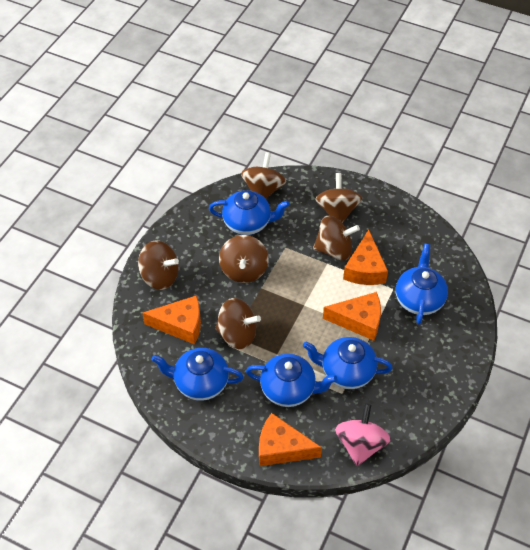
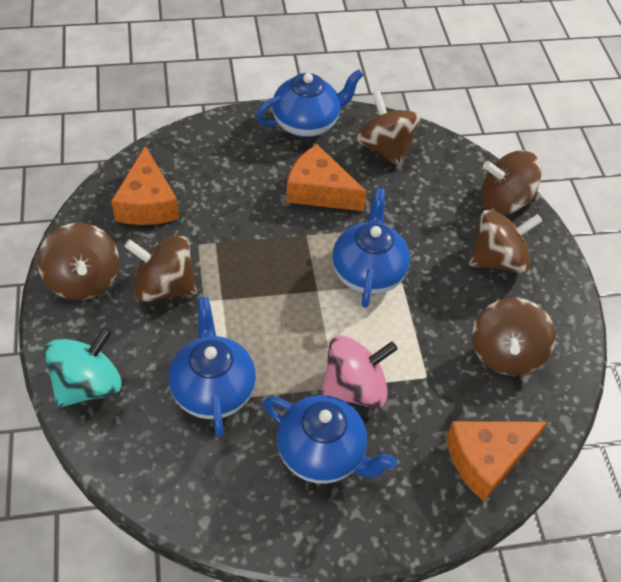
blue teapot: 5 -> 4
orange cheese: 4 -> 3
turquoise spinning top: 0 -> 1

